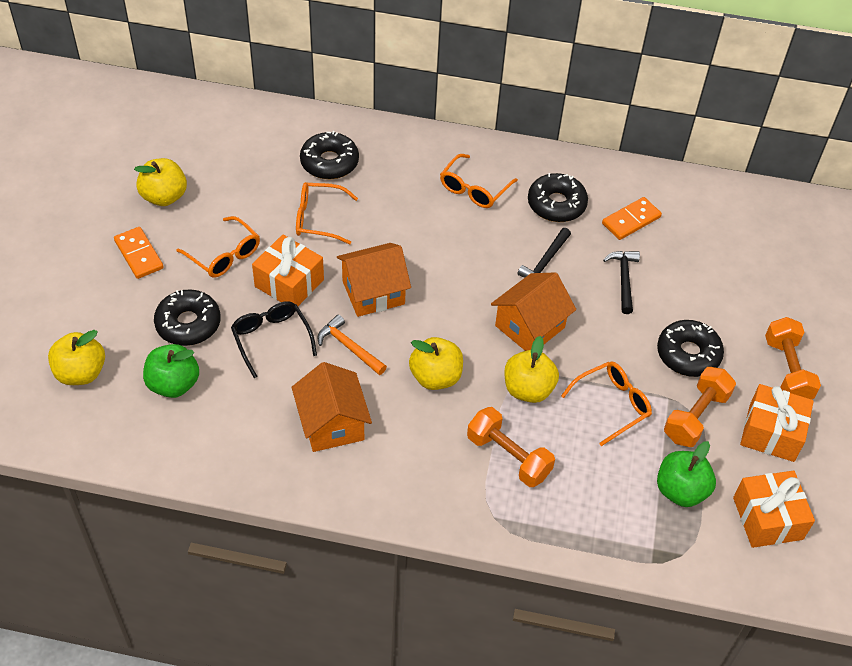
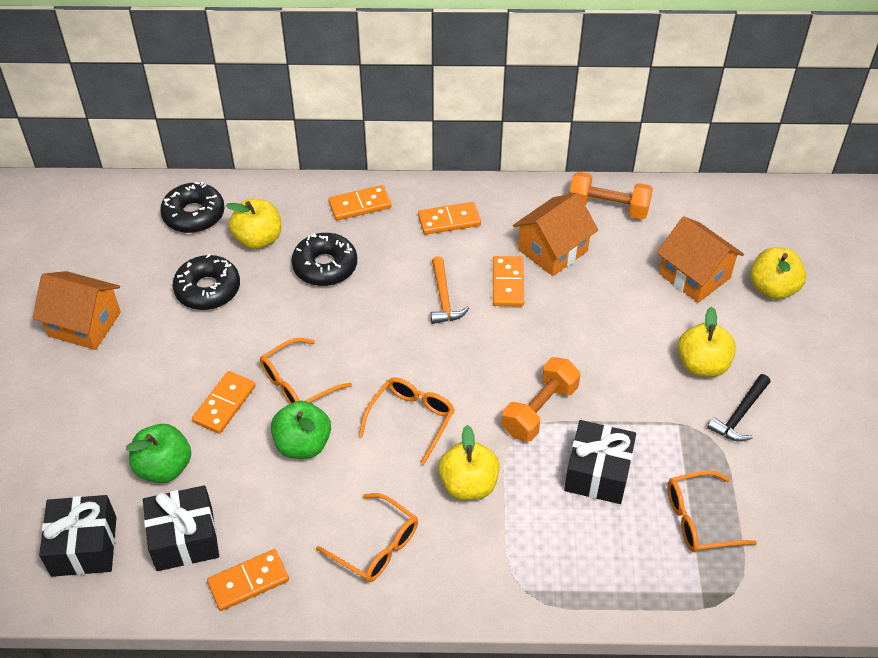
black donut: 4 -> 3
black gift: 0 -> 3
black glasses: 1 -> 0
black hammer: 2 -> 1
orange domino: 2 -> 5
orange dumbbell: 3 -> 2
orange gift: 3 -> 0

